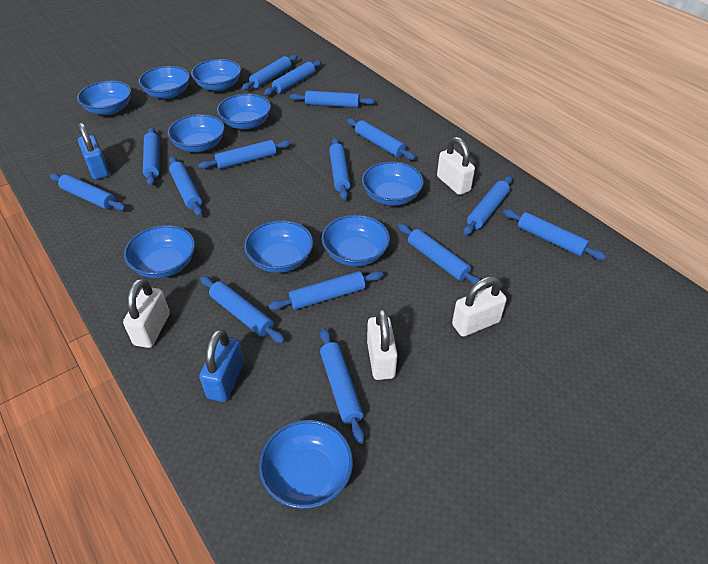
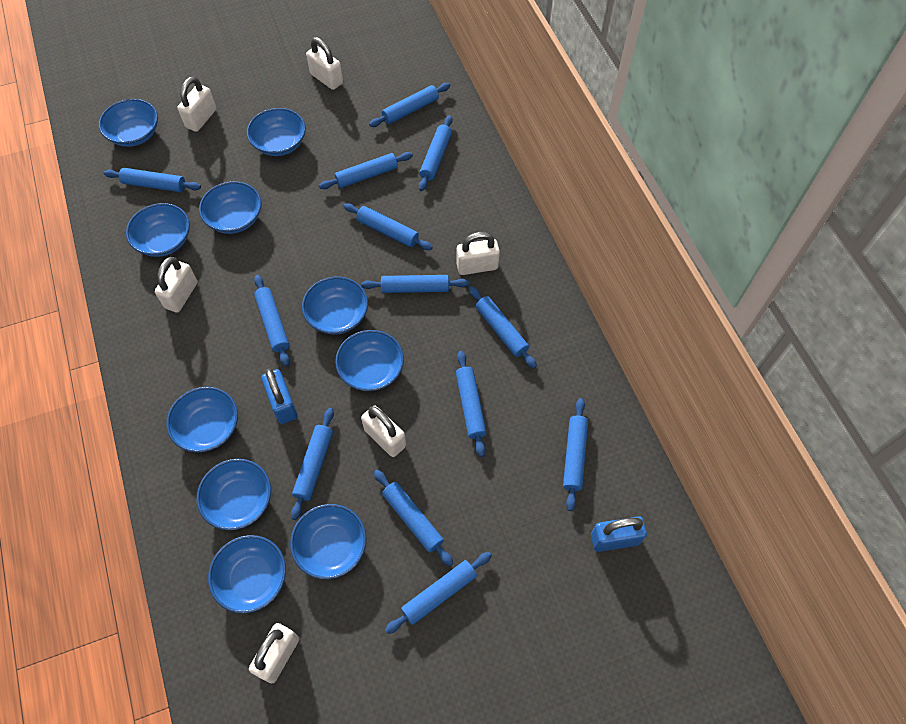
blue rolling pin: 15 -> 13
white padlock: 4 -> 6

